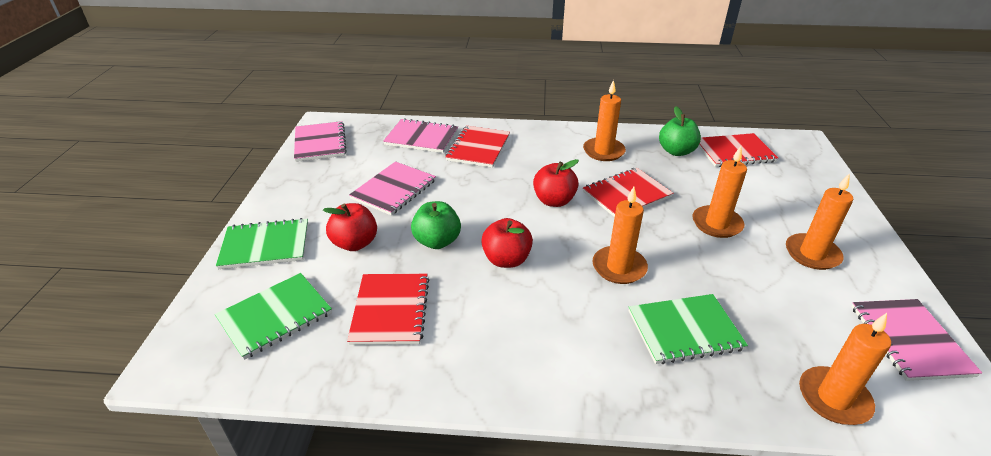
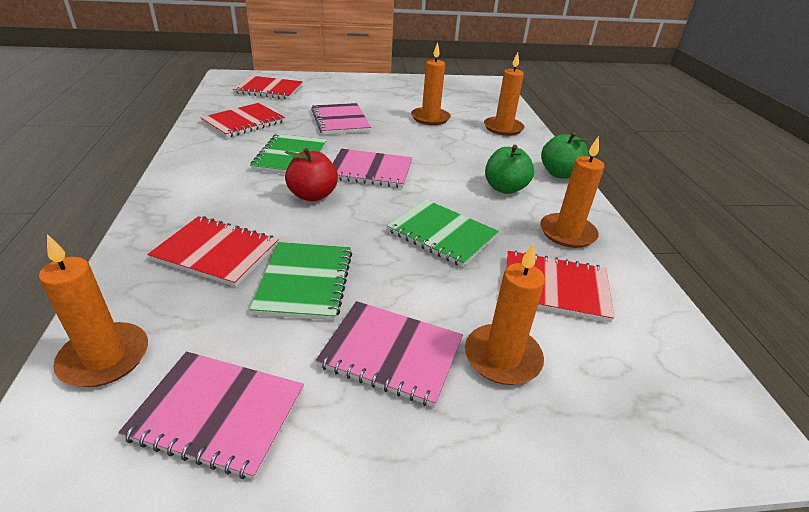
red apple: 3 -> 1

